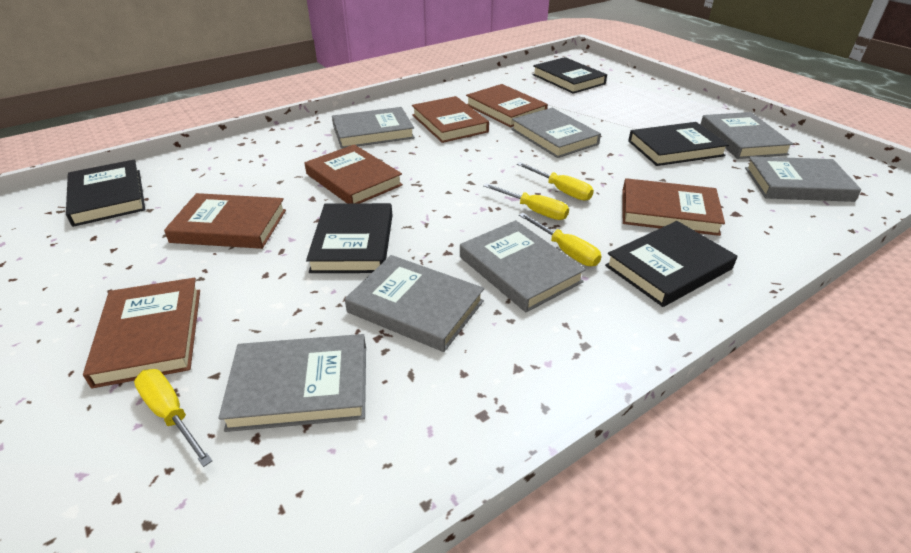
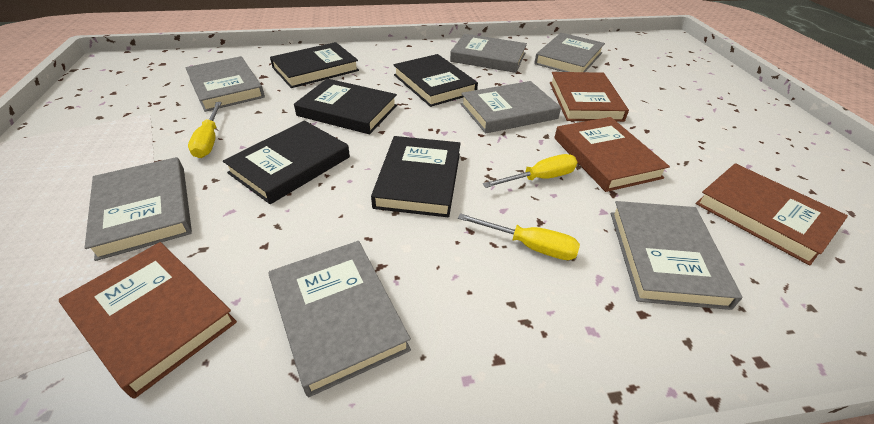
brown book: 6 -> 4
yellow screwdriver: 4 -> 3

